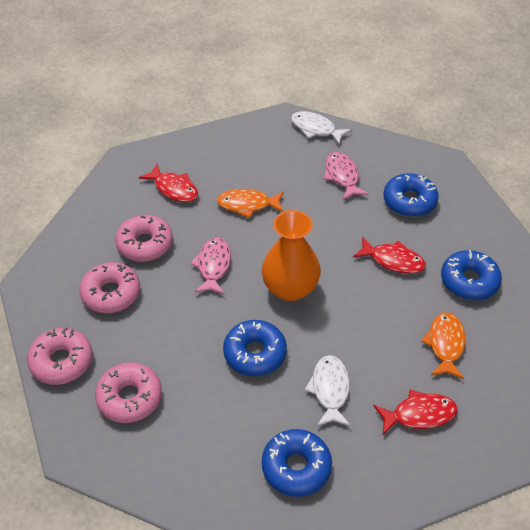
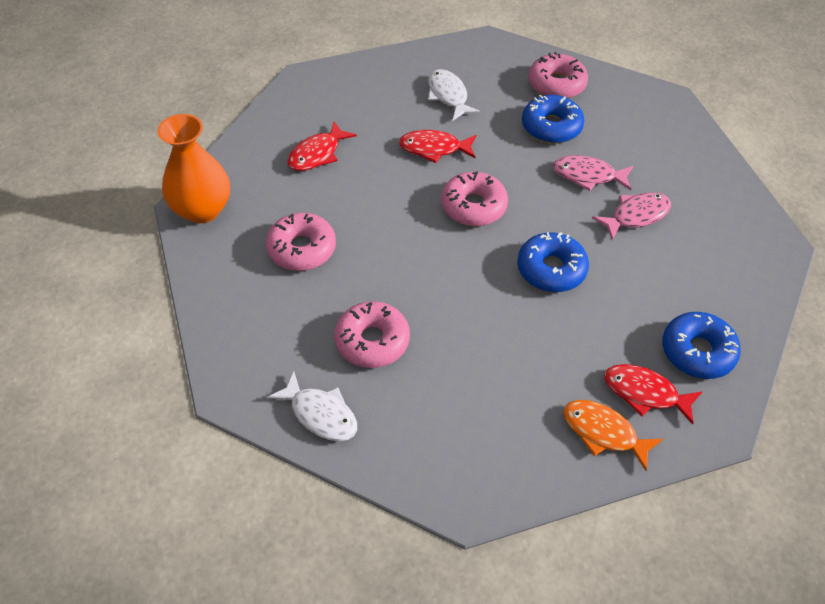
blue donut: 4 -> 3
orange fish: 2 -> 1

